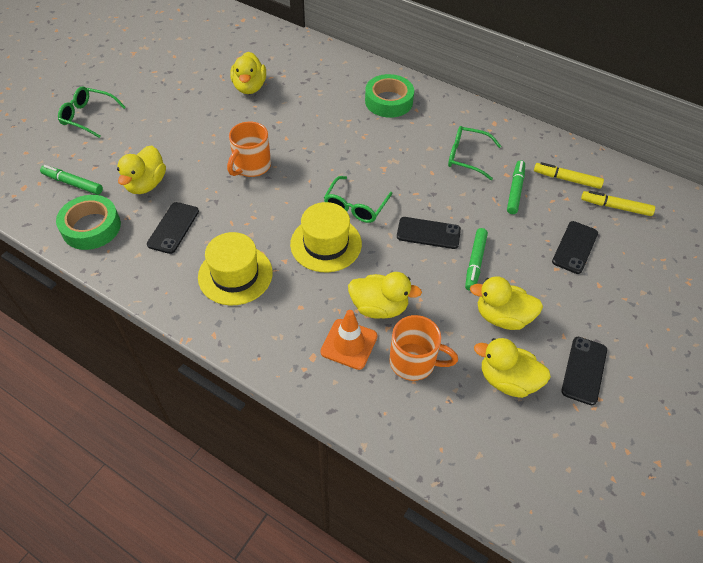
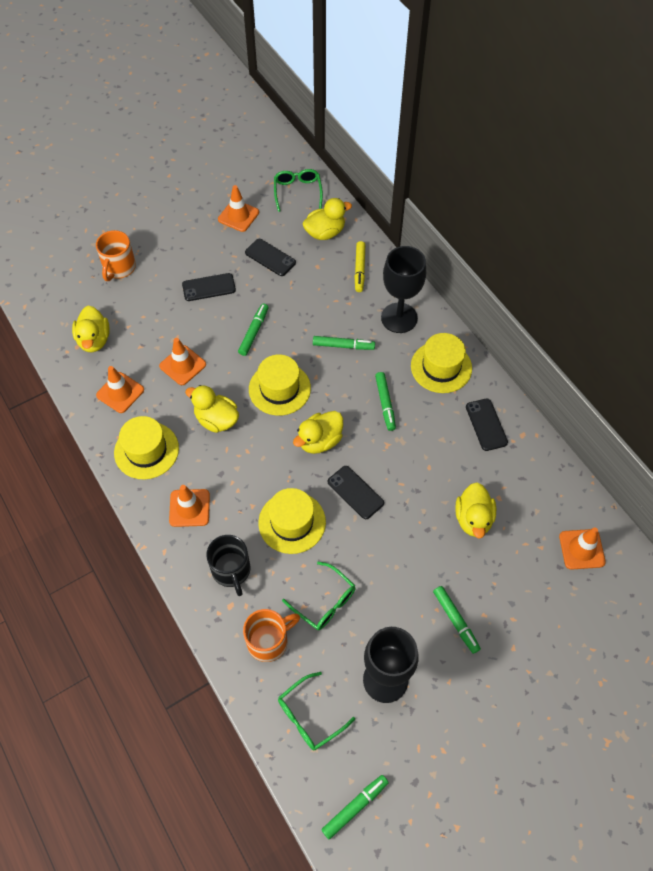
black goblet: 0 -> 2
black mug: 0 -> 1
green marker: 3 -> 5
green tape: 2 -> 0
orange traffic cone: 1 -> 5
yellow hat: 2 -> 4
yellow marker: 2 -> 1

